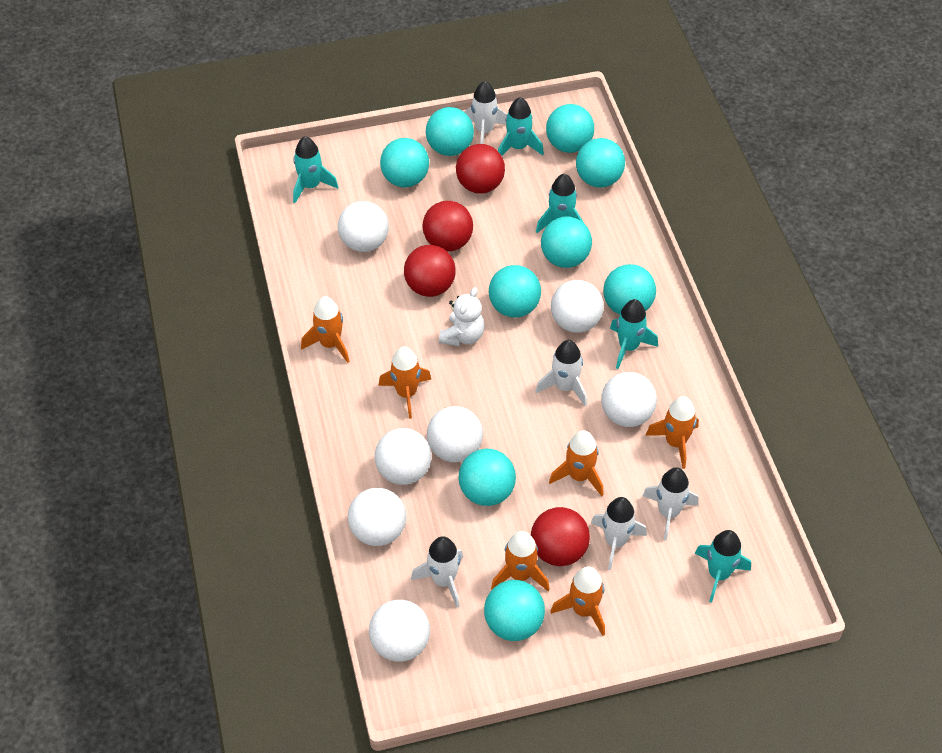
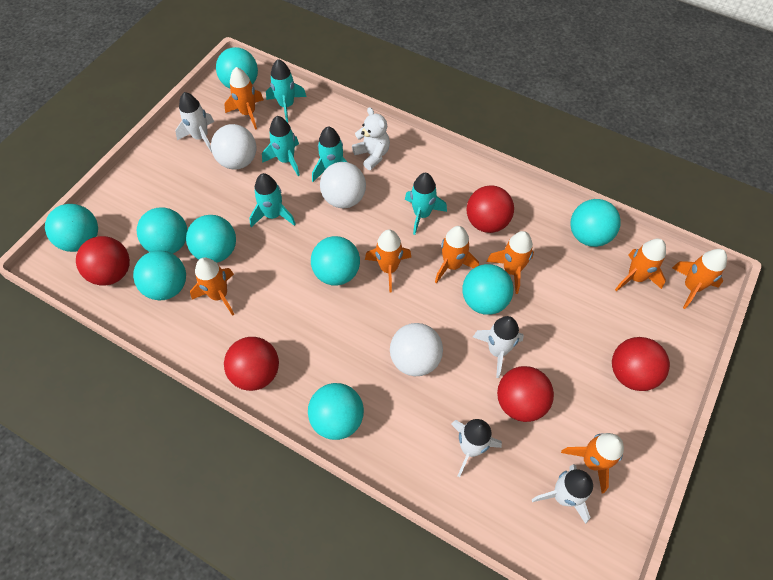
orange rocket: 6 -> 8
red ball: 4 -> 5
white ball: 7 -> 3
white rocket: 5 -> 4

